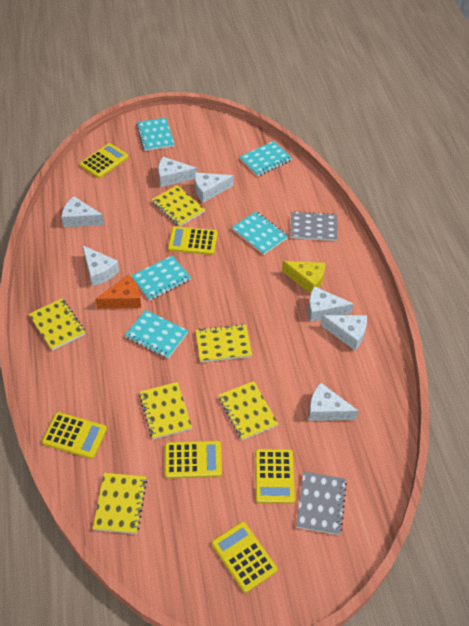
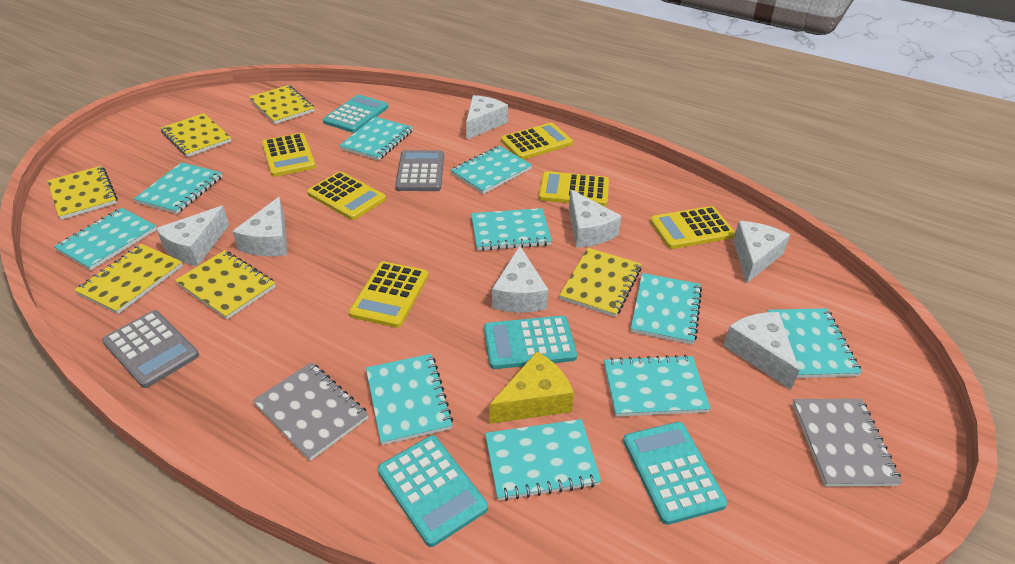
grey calculator: 0 -> 2
orange cheese: 1 -> 0
turquoise calculator: 0 -> 4
turquoise notebook: 5 -> 10

